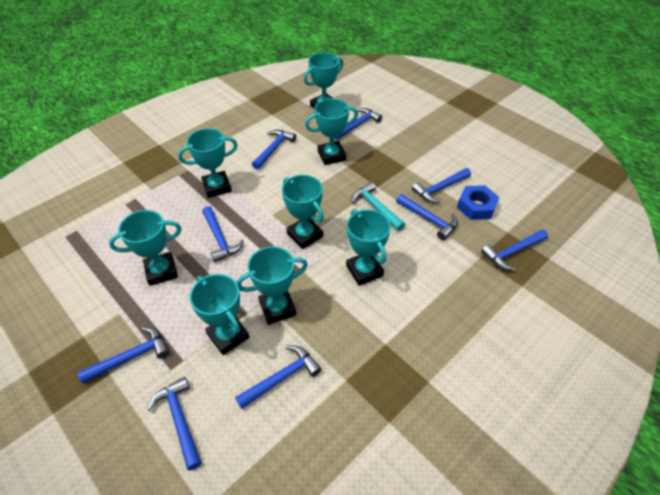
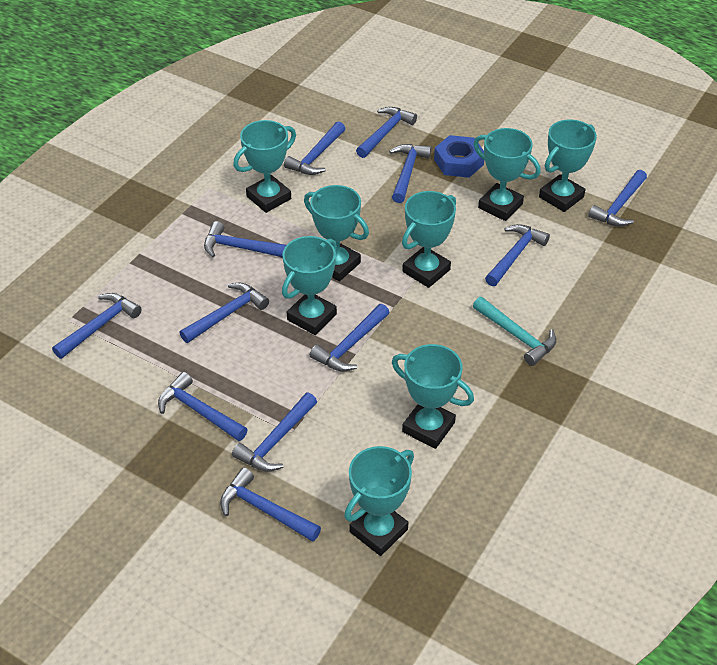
blue hammer: 9 -> 12

